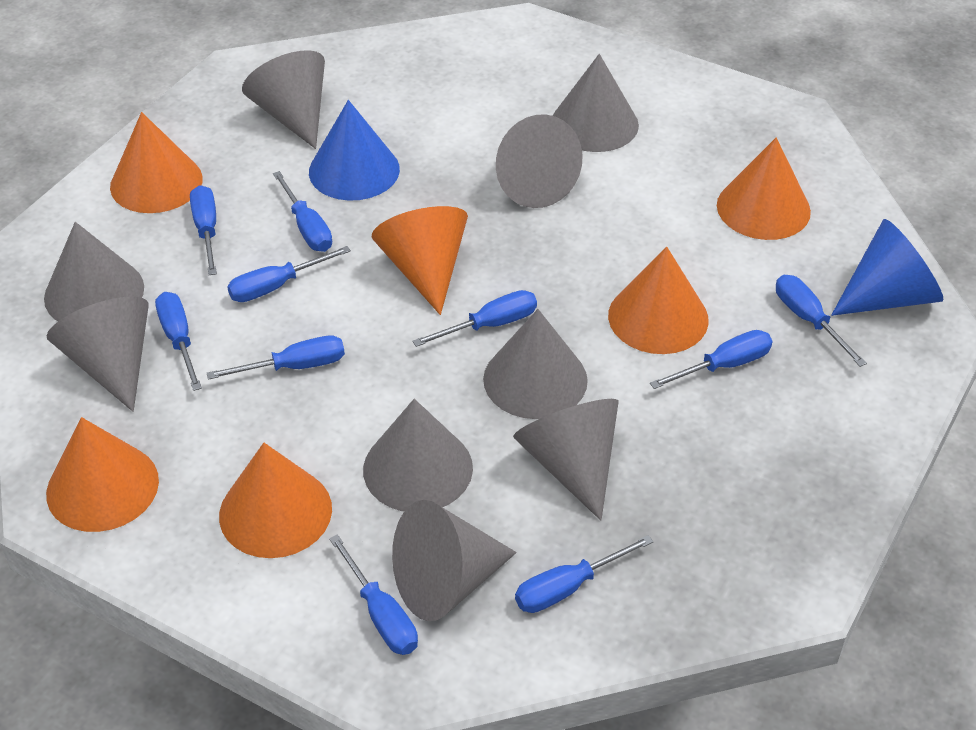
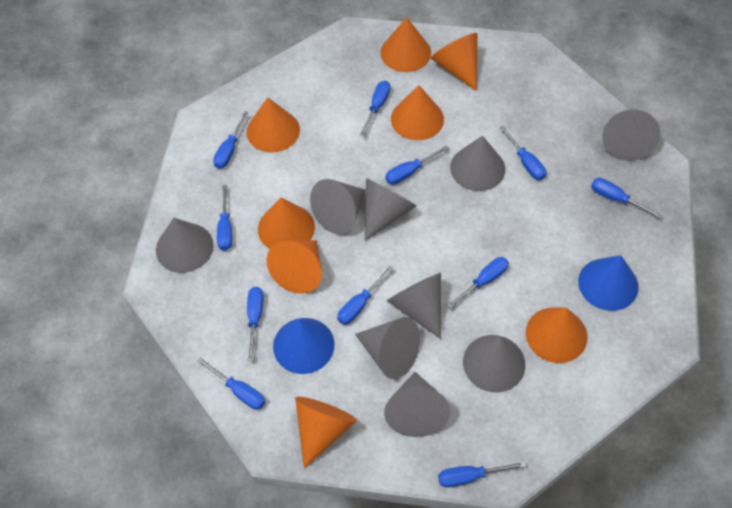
blue screwdriver: 10 -> 11
orange cone: 6 -> 8

